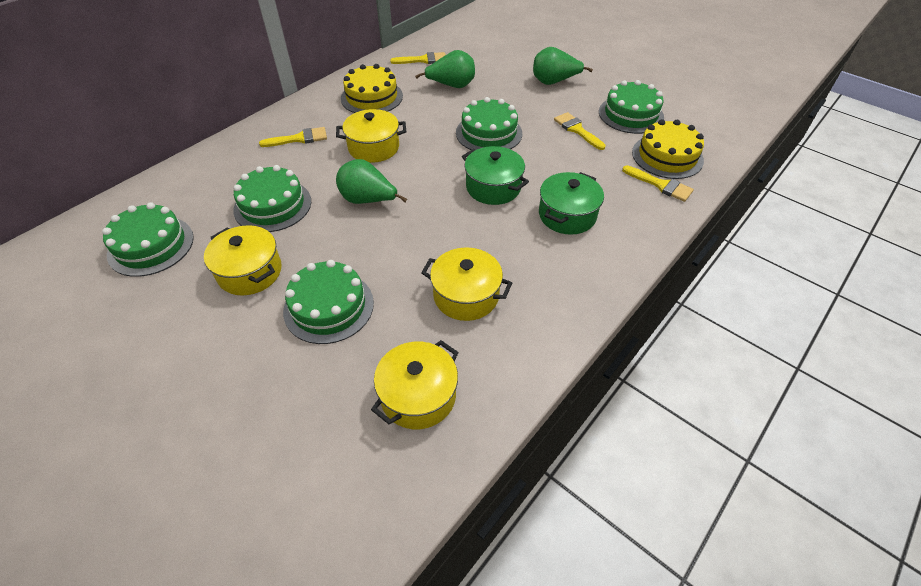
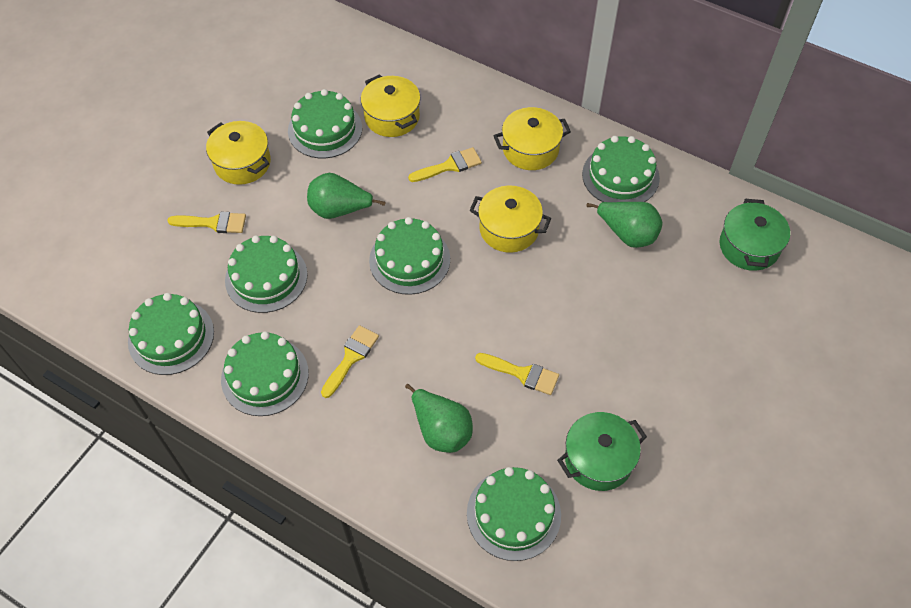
green cake: 5 -> 7
yellow cake: 2 -> 0

